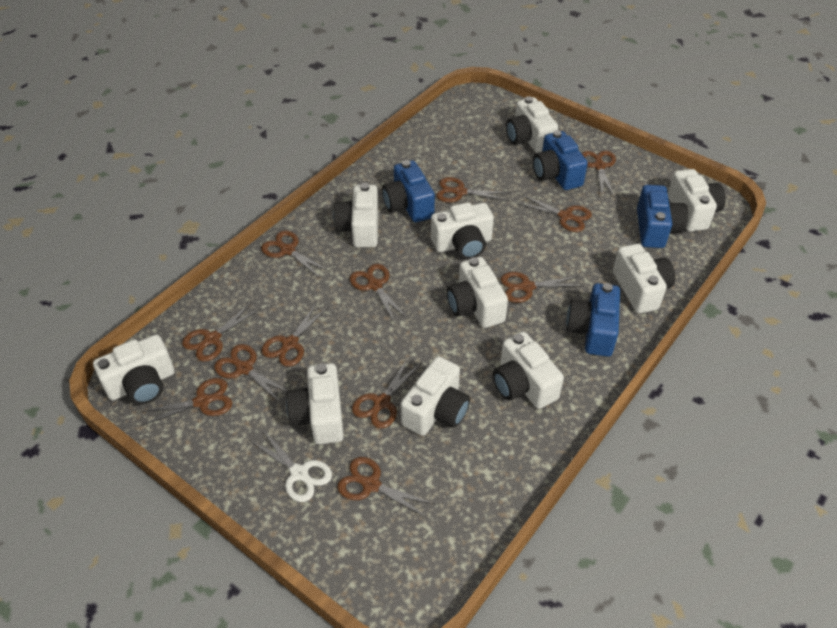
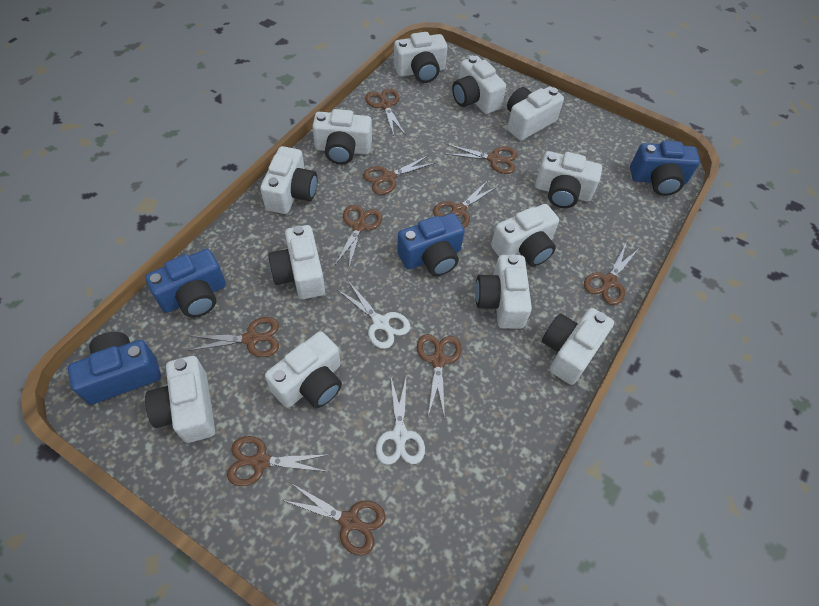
brown scissors: 12 -> 10
white camera: 10 -> 12
white scissors: 1 -> 2

